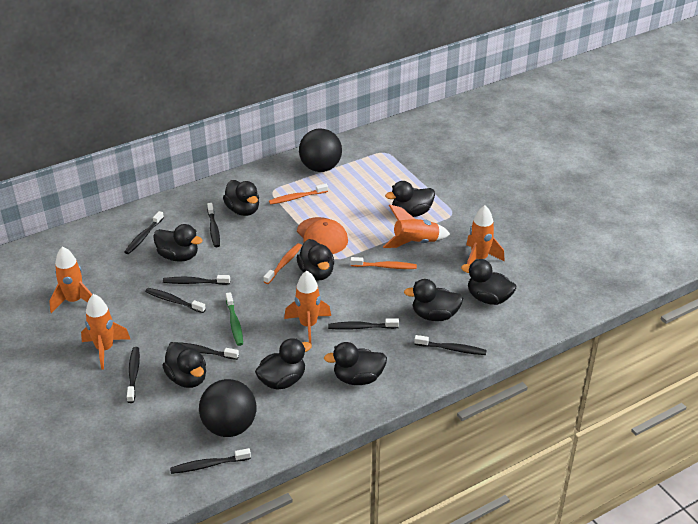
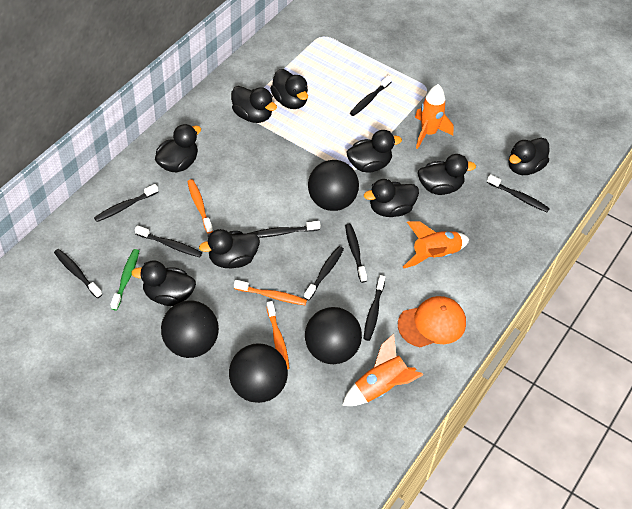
black ball: 2 -> 4
orange rocket: 5 -> 3

